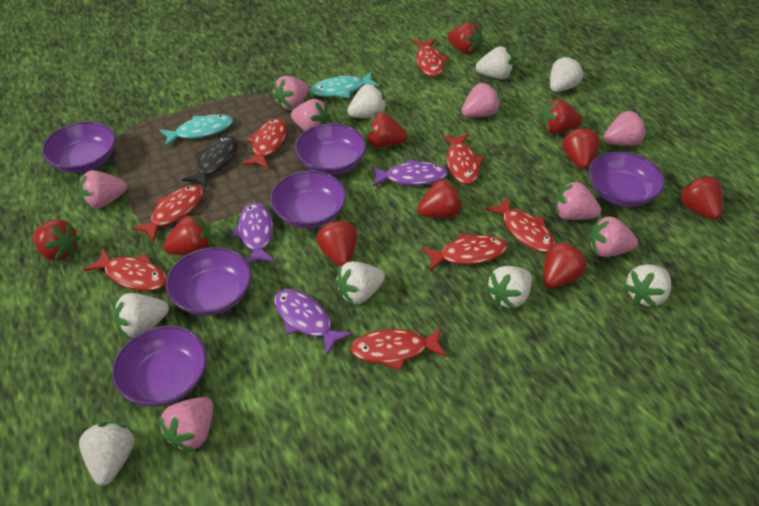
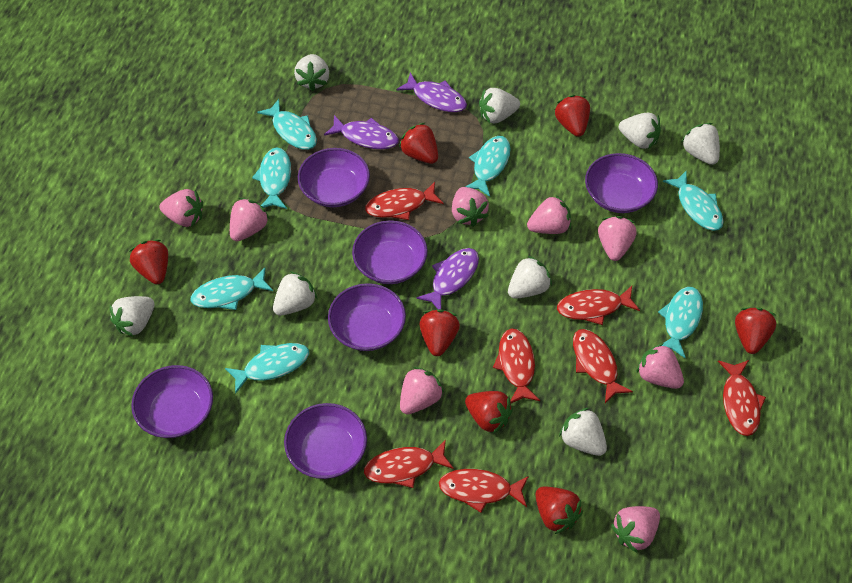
black fish: 1 -> 0
red fish: 8 -> 7
red strawberry: 10 -> 7
turquoise fish: 2 -> 7

